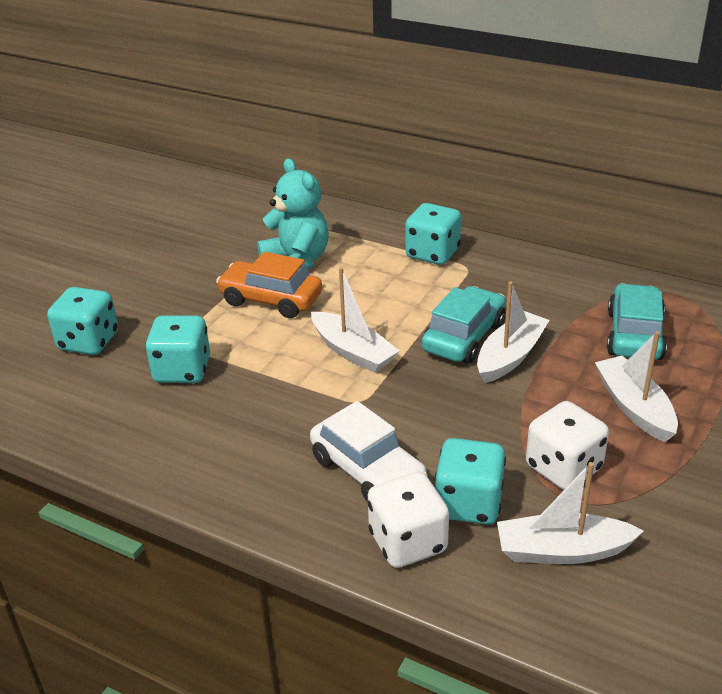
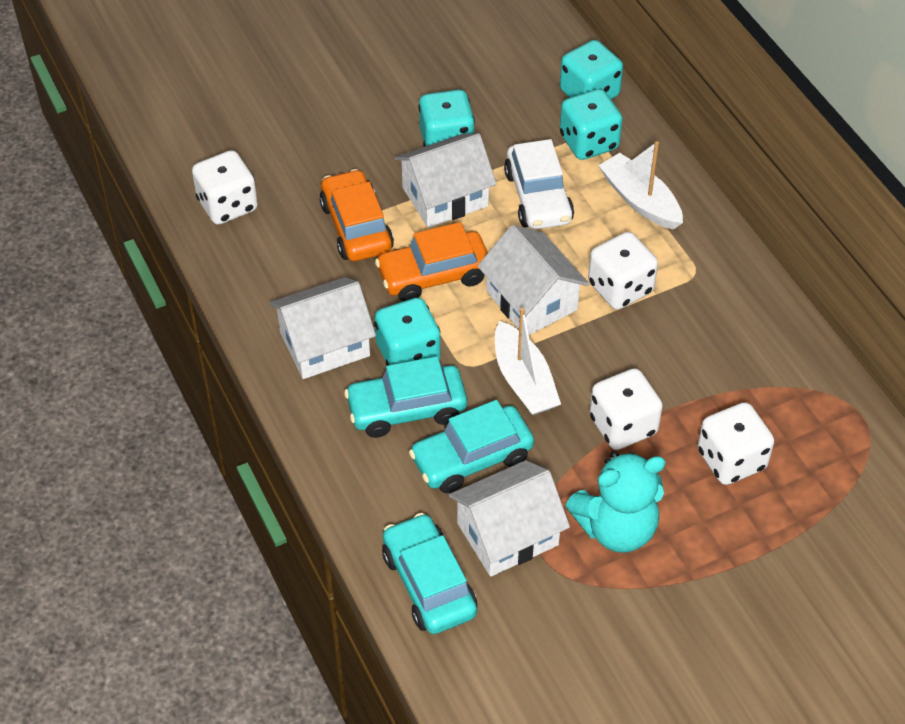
orange car: 1 -> 2
turquoise car: 2 -> 3
white boat: 4 -> 2
white dice: 2 -> 4
white house: 0 -> 4

